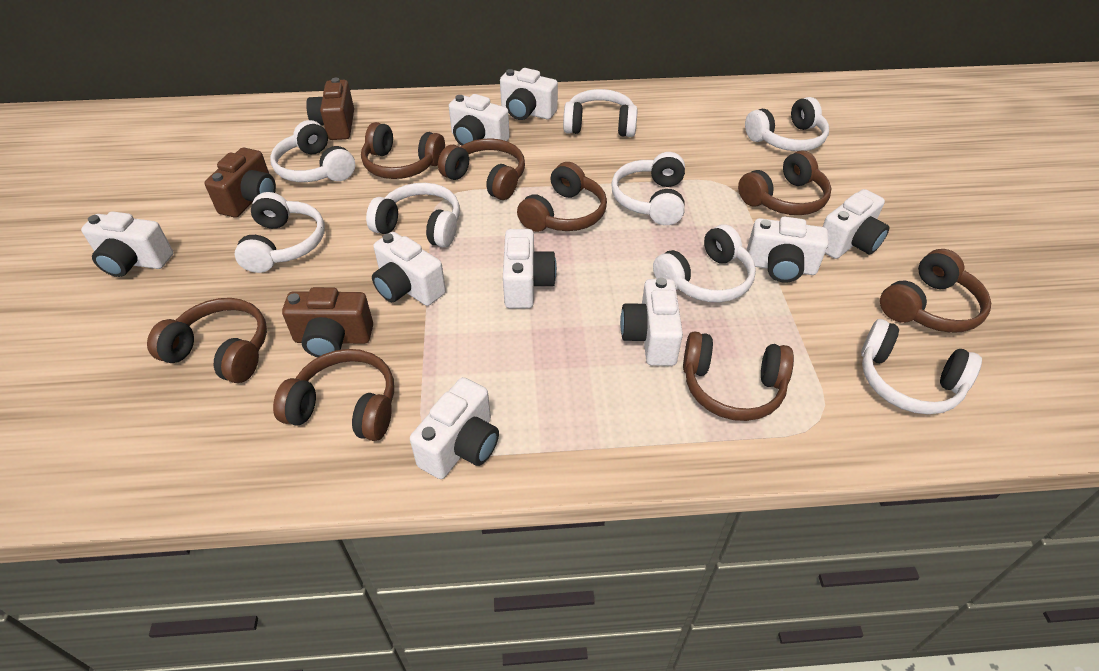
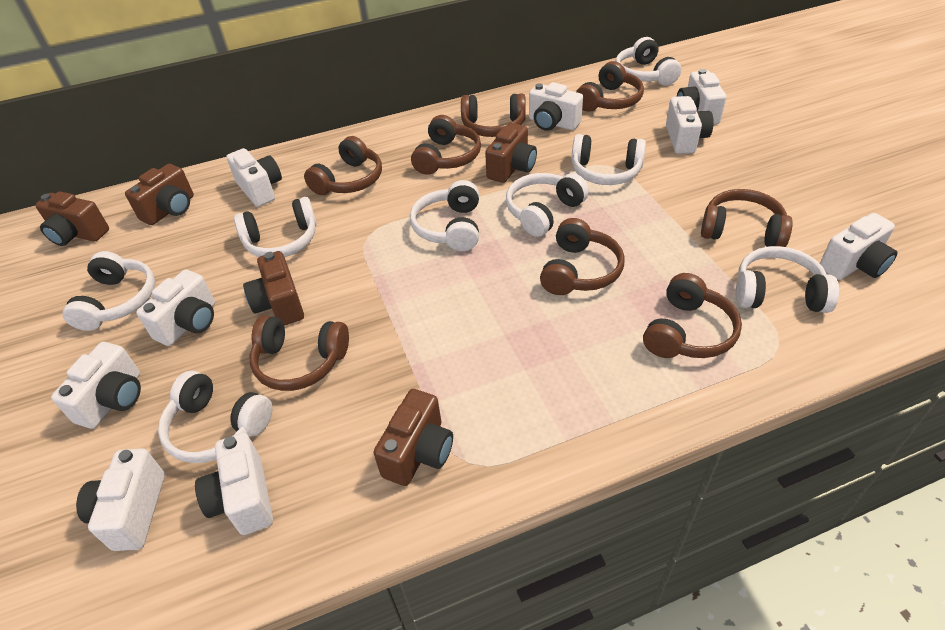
brown camera: 3 -> 5

